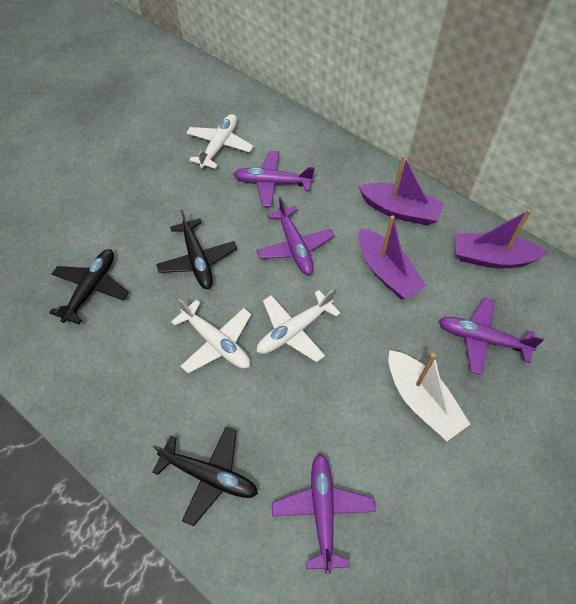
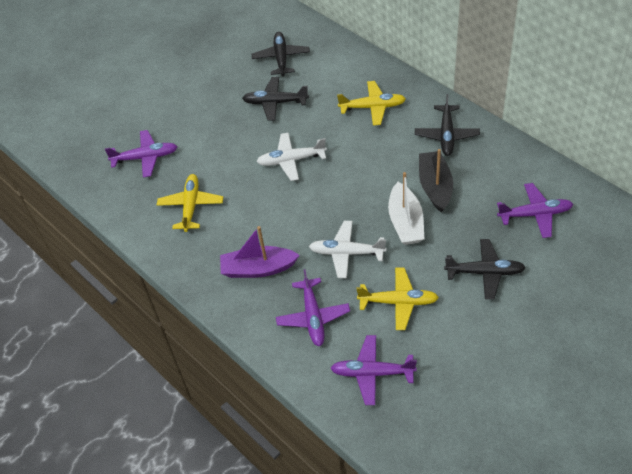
black boat: 0 -> 1
black plane: 3 -> 4
purple boat: 3 -> 1
white plane: 3 -> 2
yellow plane: 0 -> 3

